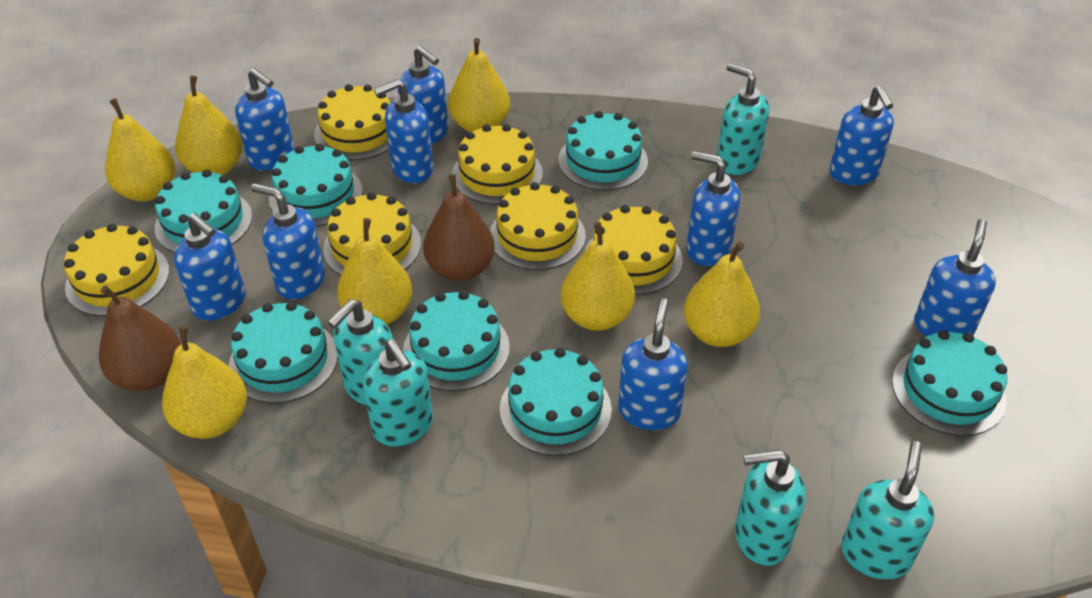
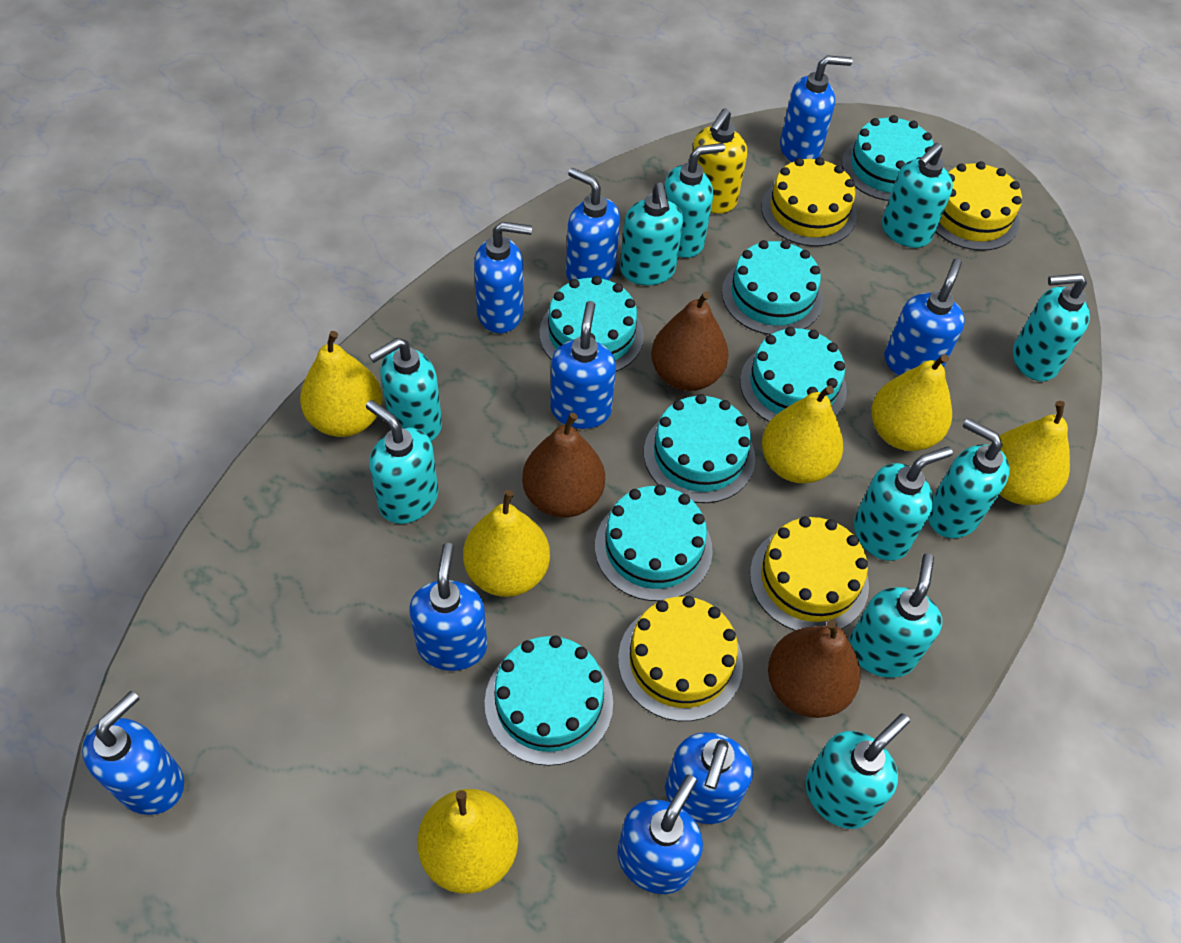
brown pear: 2 -> 3
turquoise soap dispenser: 5 -> 10
yellow cake: 6 -> 4
yellow pear: 7 -> 6
yellow soap dispenser: 0 -> 1

